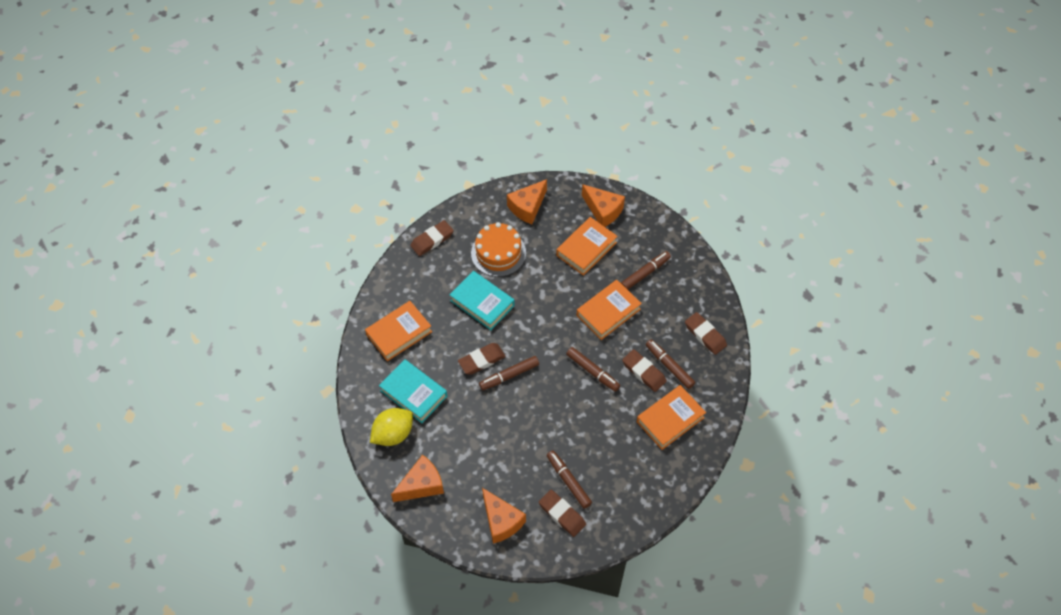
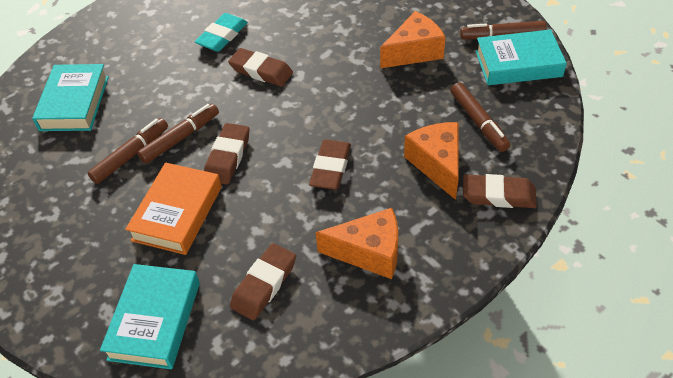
brown marker: 5 -> 4
orange book: 4 -> 1
orange cake: 1 -> 0
orange cheese: 4 -> 3
turquoise book: 2 -> 3
turquoise eraser: 0 -> 1
yellow lemon: 1 -> 0

